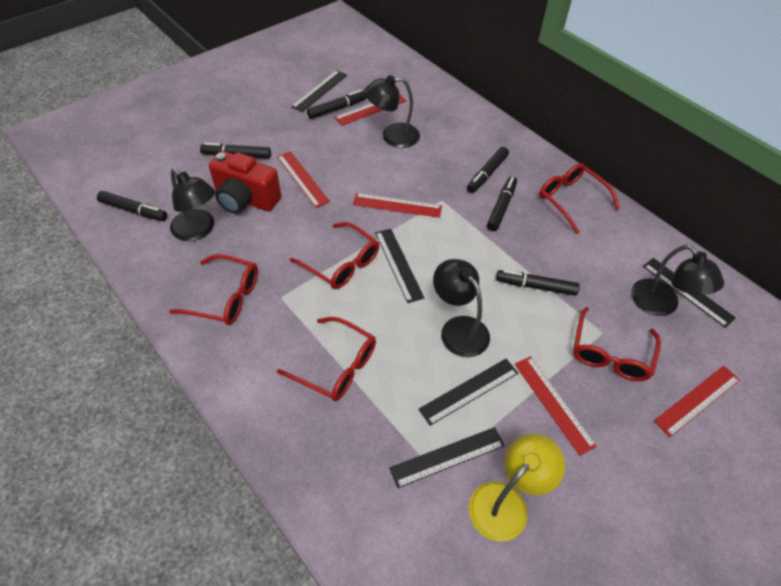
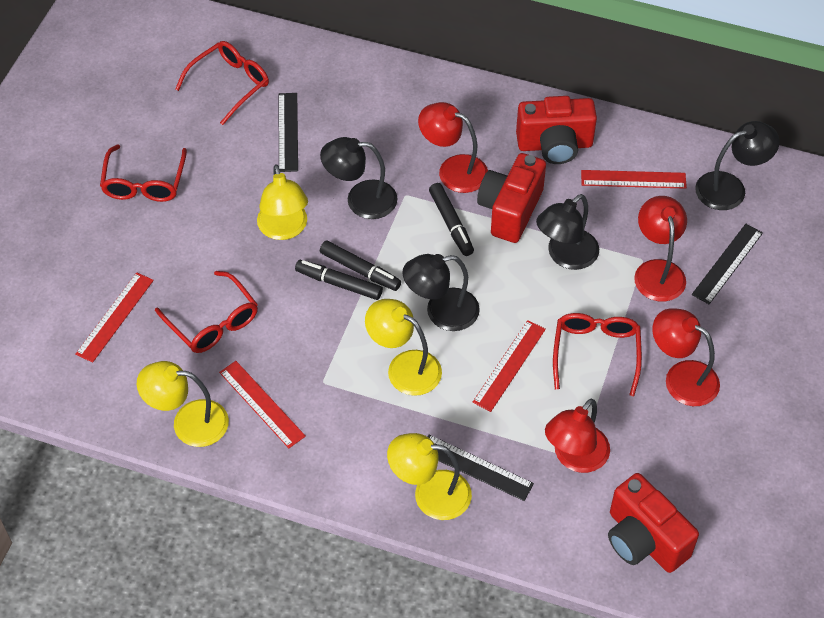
black marker: 6 -> 3
black ruler: 5 -> 3
red camera: 1 -> 3
red glasses: 5 -> 4
red lamp: 0 -> 4
red ruler: 5 -> 4
yellow lamp: 1 -> 4

